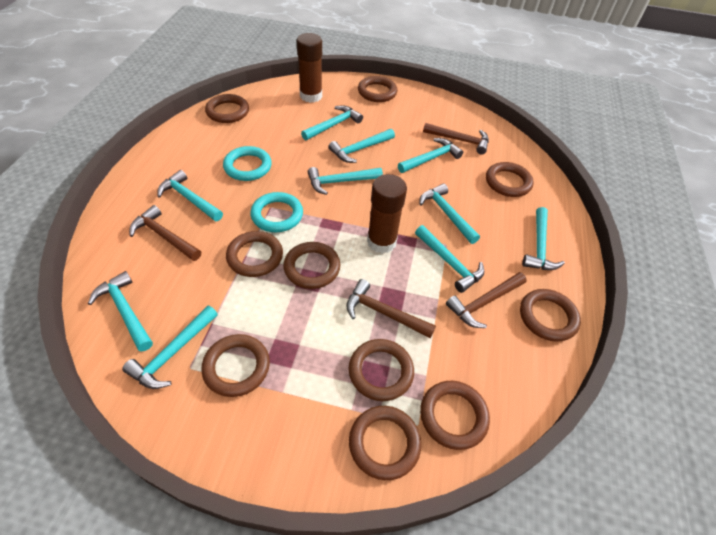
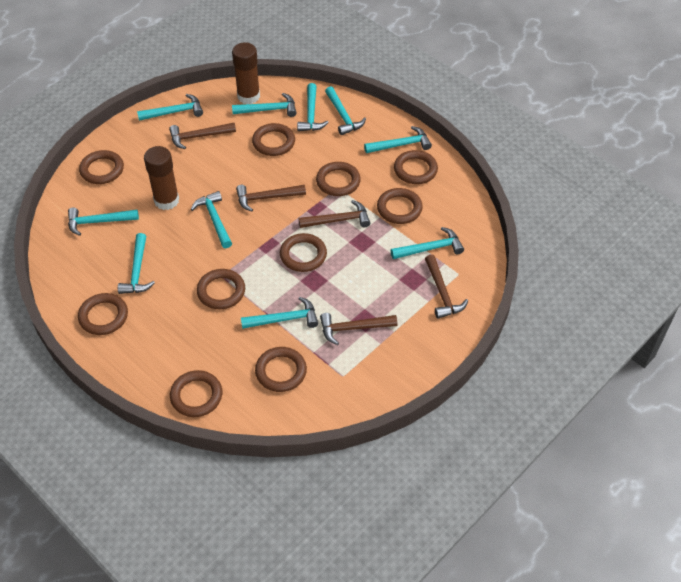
brown hammer: 4 -> 5
turquoise ring: 2 -> 0

